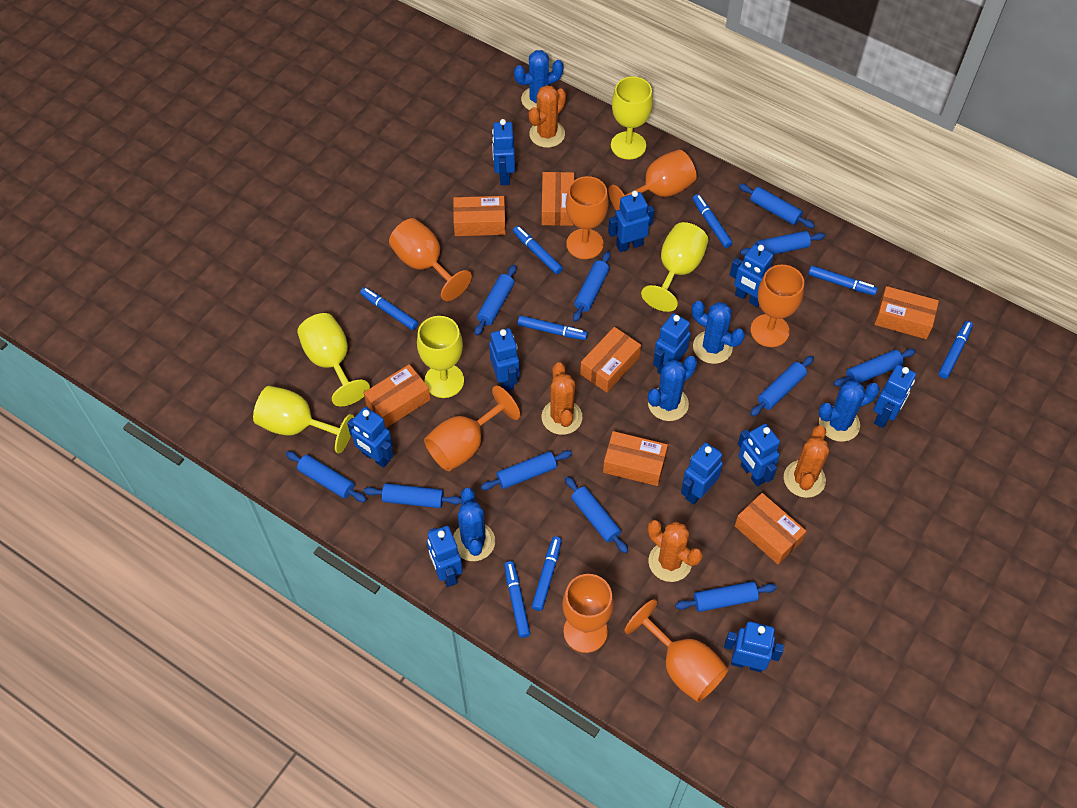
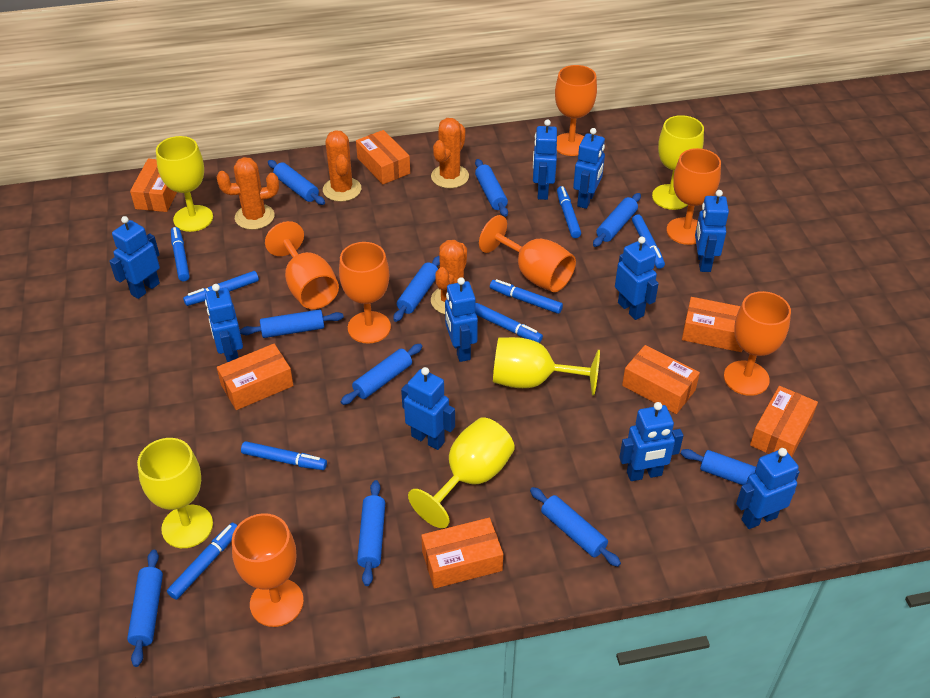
blue cactus: 5 -> 0
blue robot: 11 -> 10
blue rolling pin: 11 -> 10

